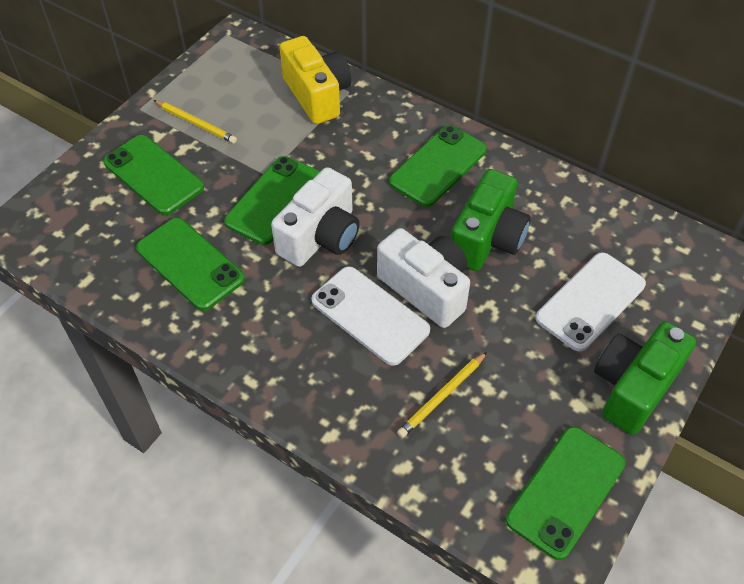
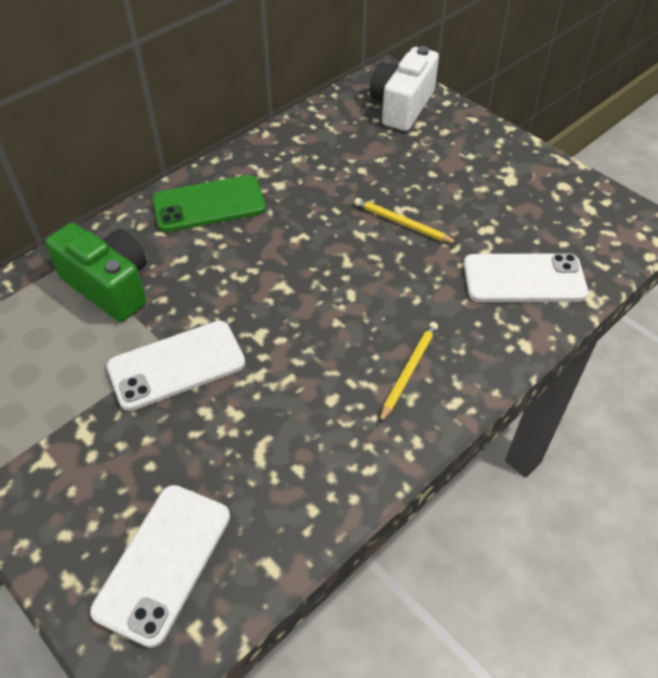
green camera: 2 -> 1
green phone: 5 -> 1
white camera: 2 -> 1
white phone: 2 -> 3
yellow camera: 1 -> 0

